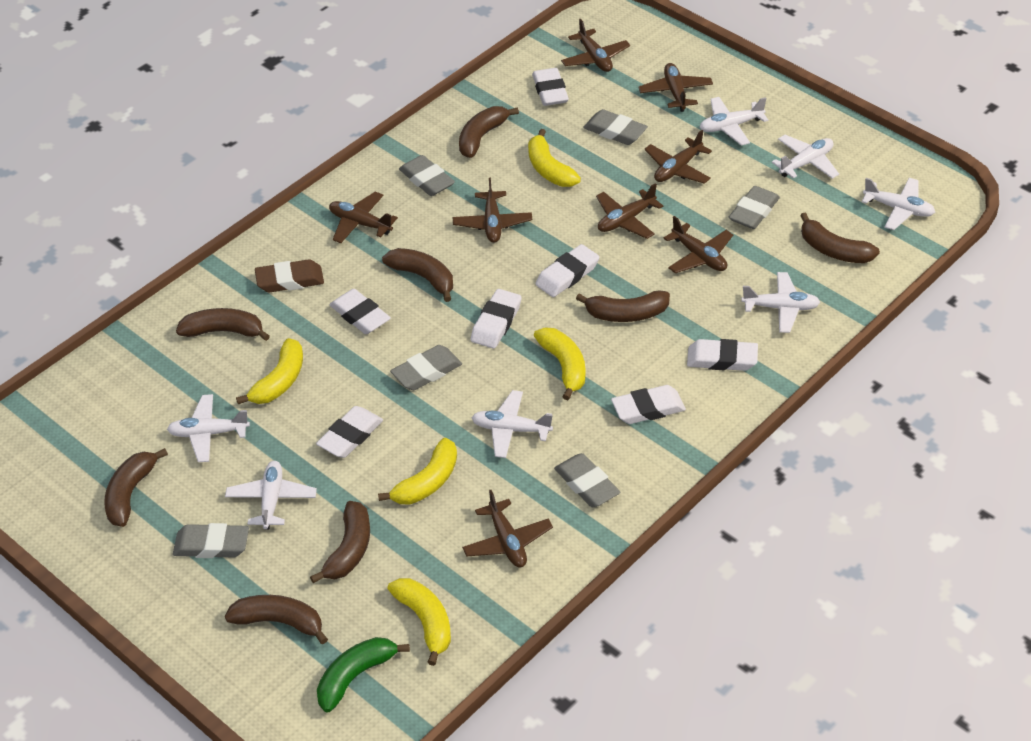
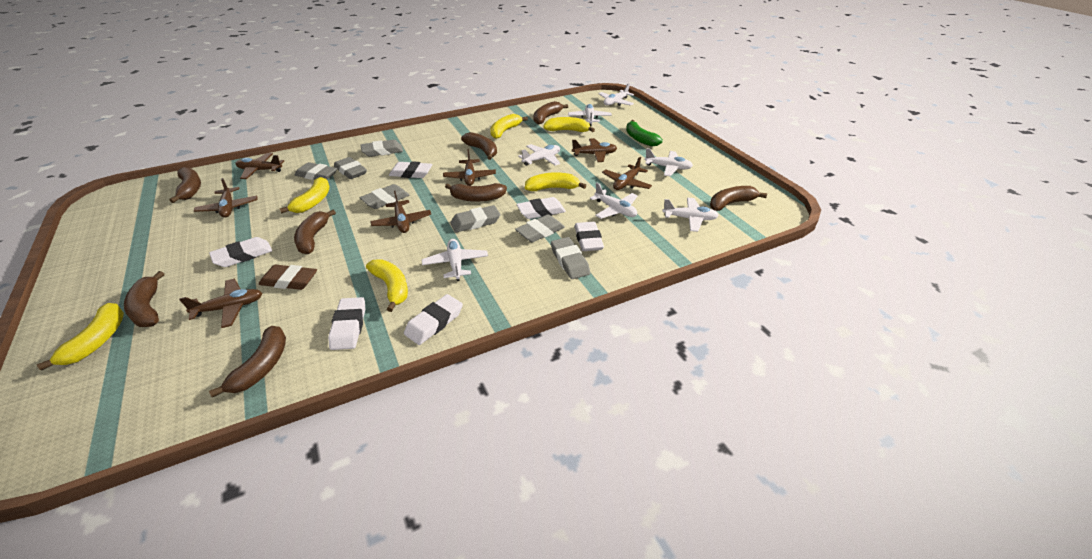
brown plane: 8 -> 7
grey eraser: 6 -> 7
white eraser: 7 -> 6
yellow banana: 5 -> 6

